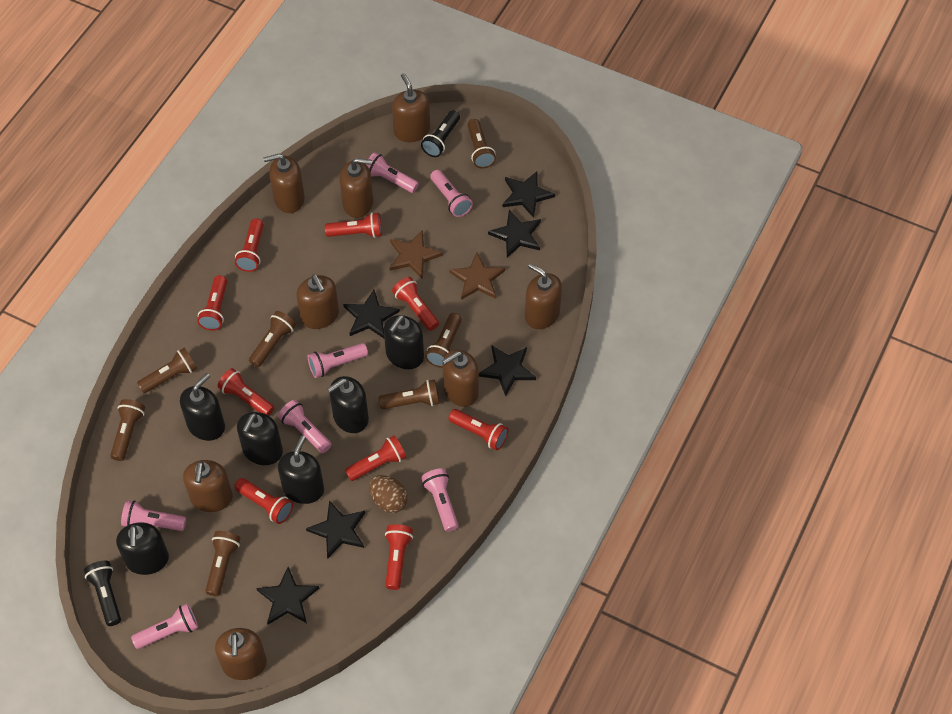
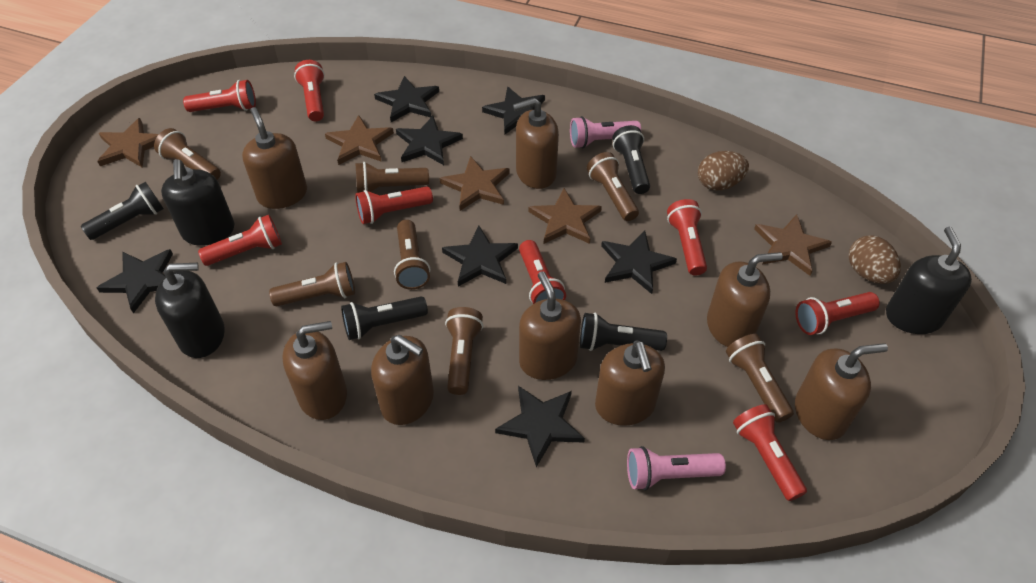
black flashlight: 2 -> 4
black soap dispenser: 6 -> 3
black star: 6 -> 7
brown egg: 1 -> 2
brown star: 2 -> 5
pink flashlight: 7 -> 2
red flashlight: 9 -> 8

